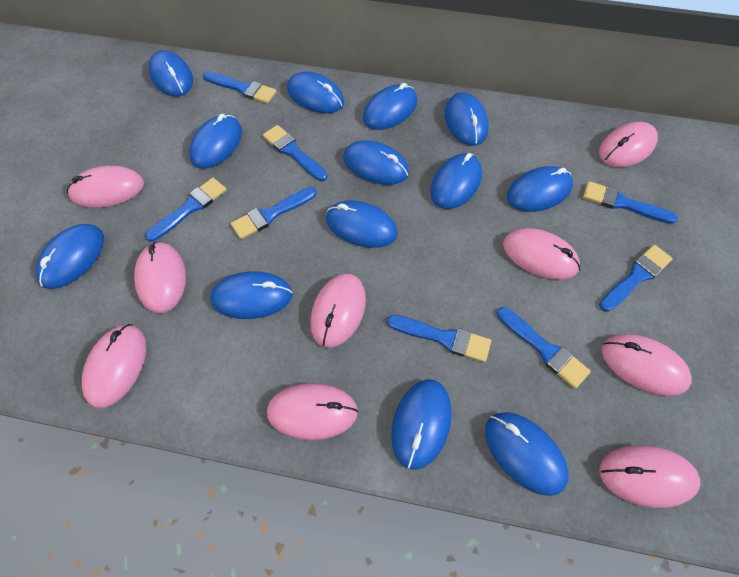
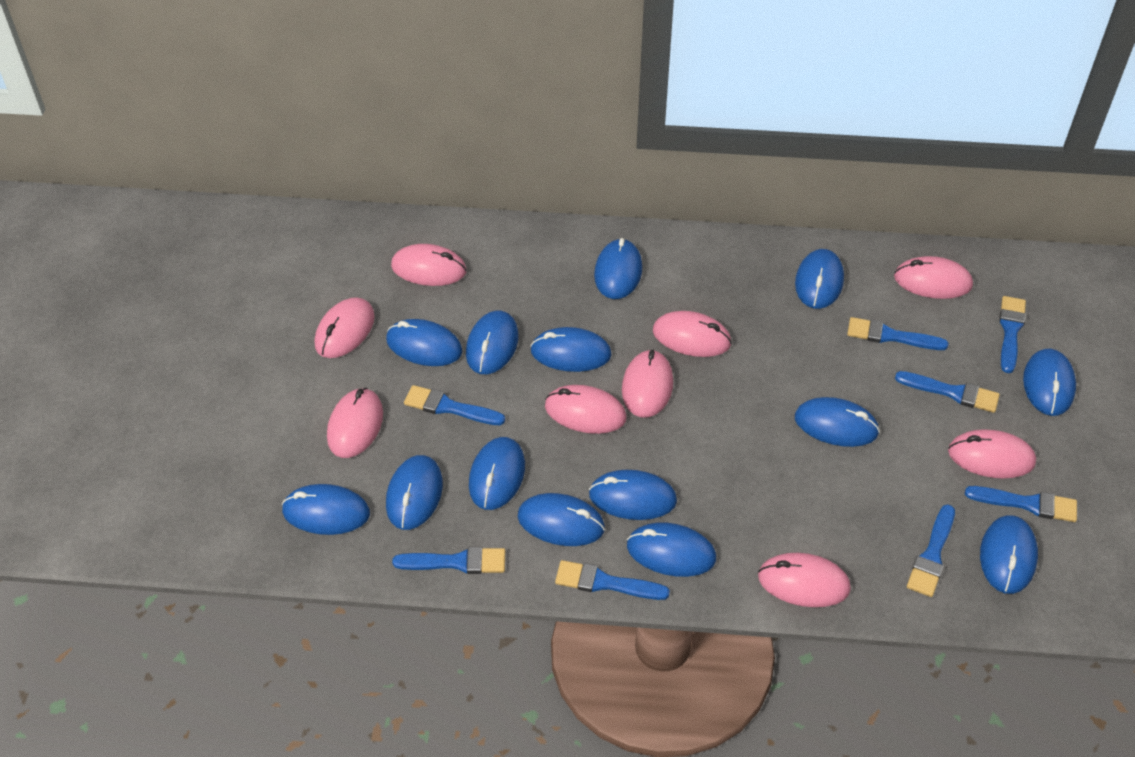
blue mouse: 13 -> 14

